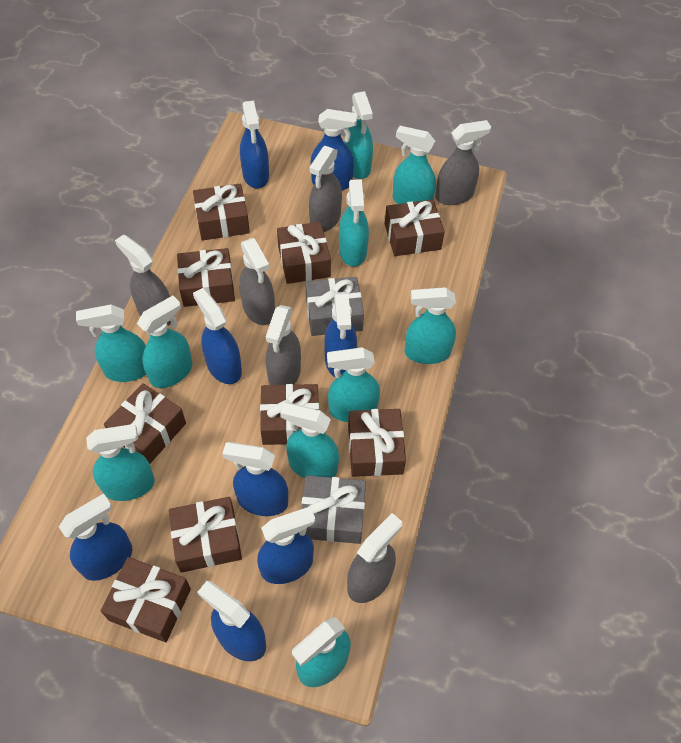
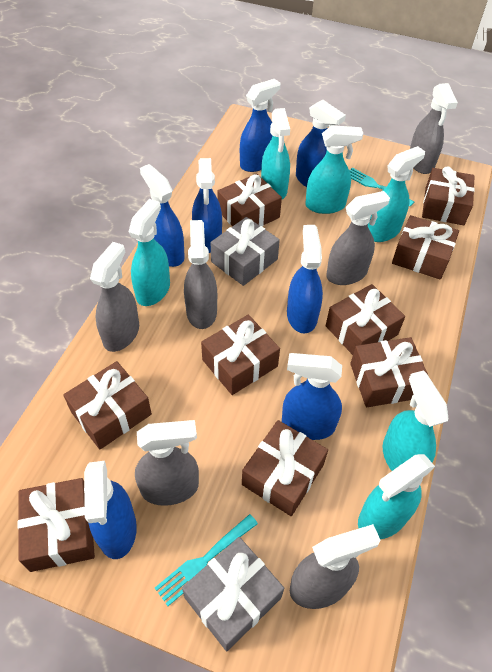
blue spray bottle: 8 -> 7
turquoise fork: 0 -> 2
turquoise spray bottle: 10 -> 6

